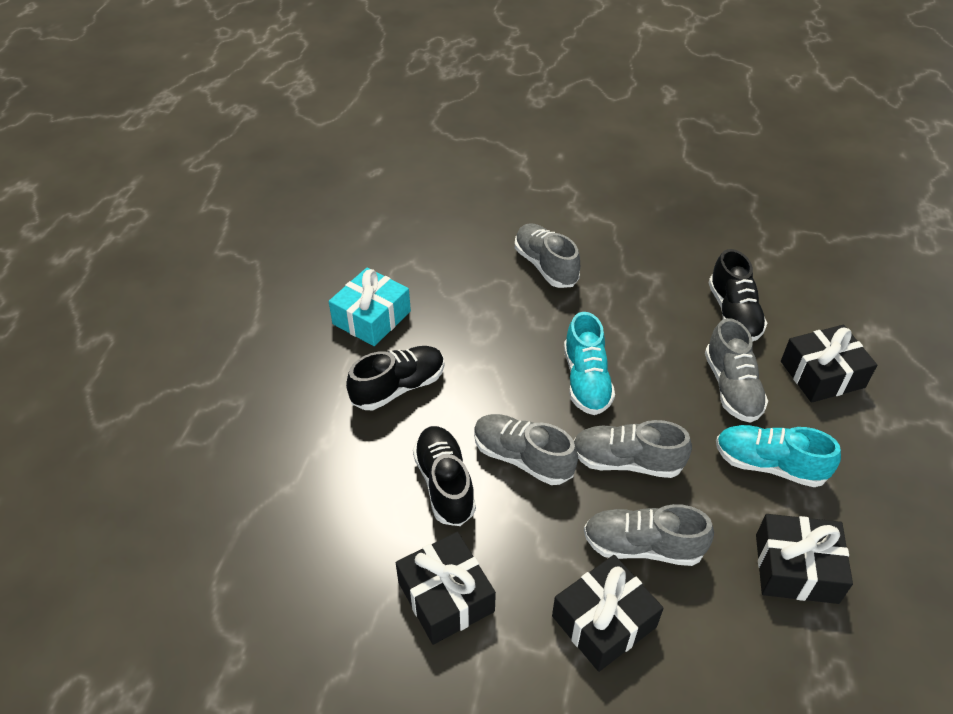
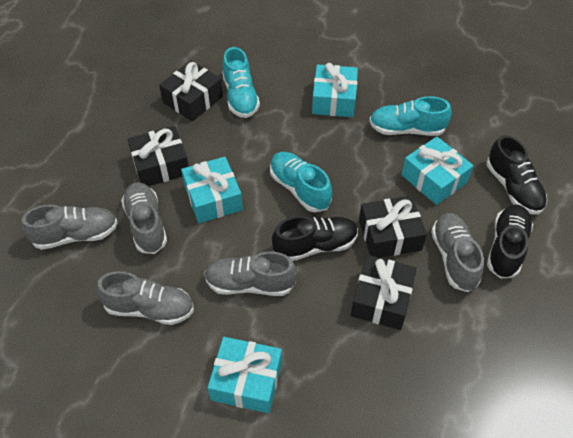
turquoise gift: 1 -> 4
turquoise shoe: 2 -> 3

